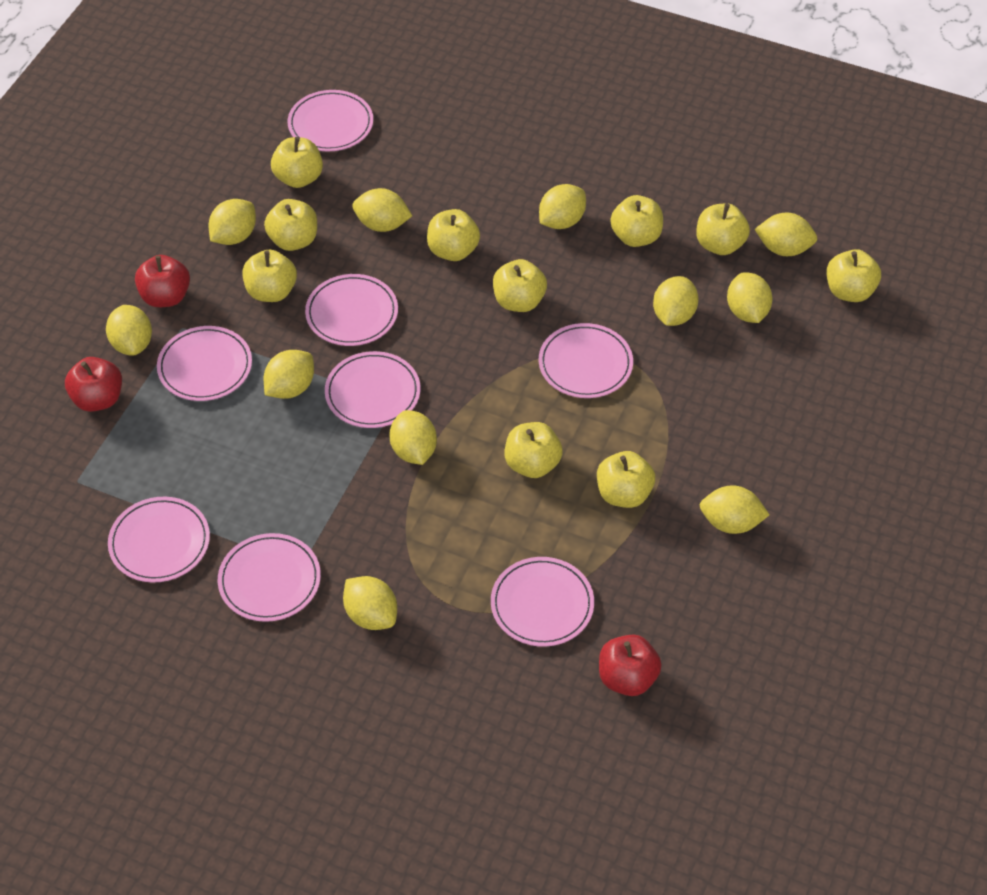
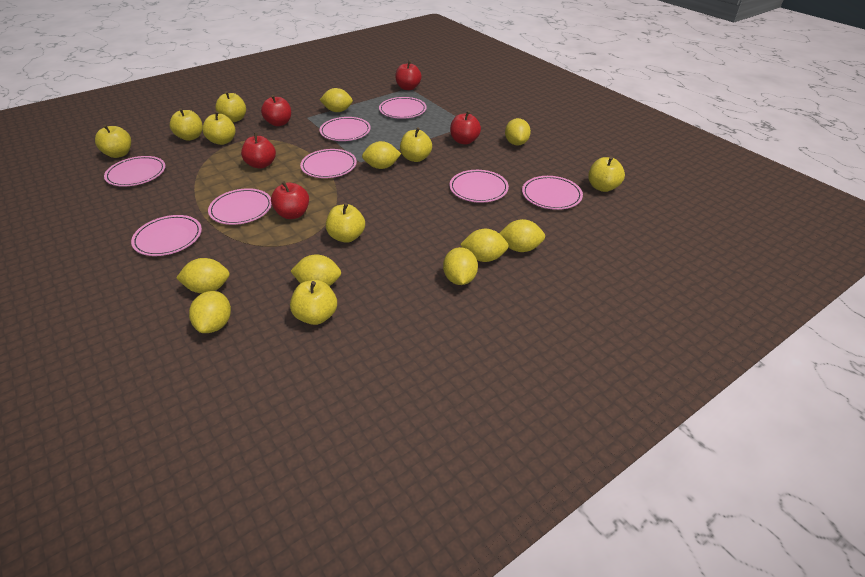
red apple: 3 -> 5
yellow apple: 10 -> 8
yellow lemon: 11 -> 9

